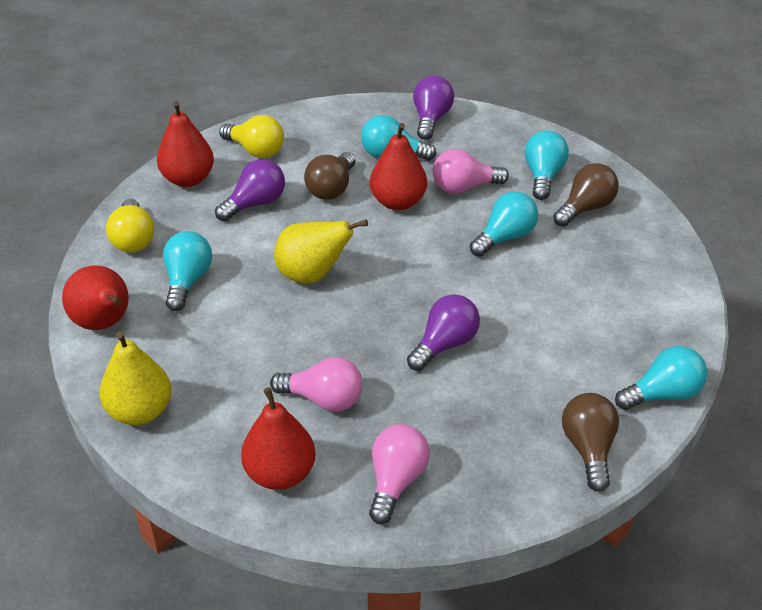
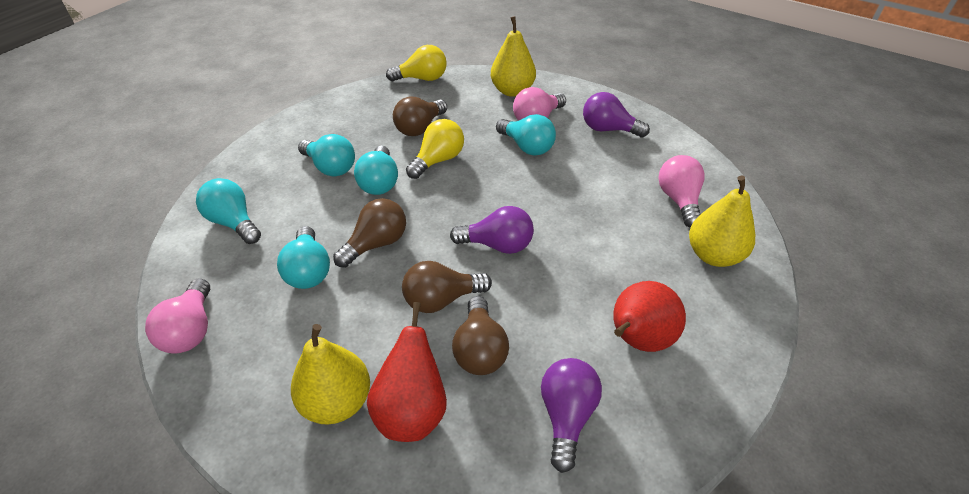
brown light bulb: 3 -> 4
red pear: 4 -> 2
yellow pear: 2 -> 3

